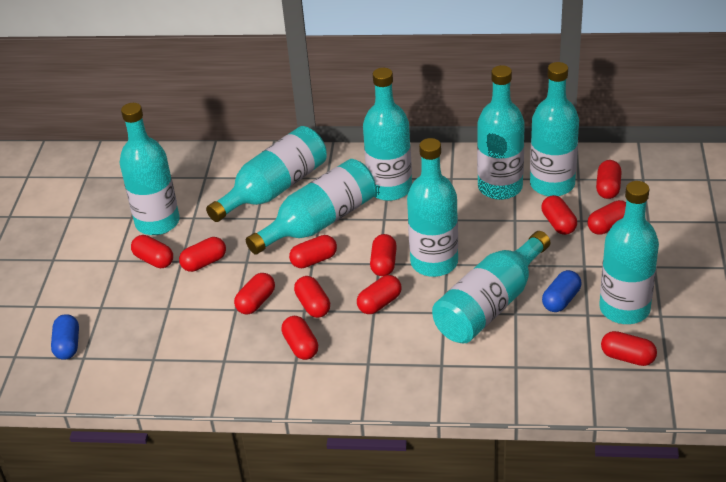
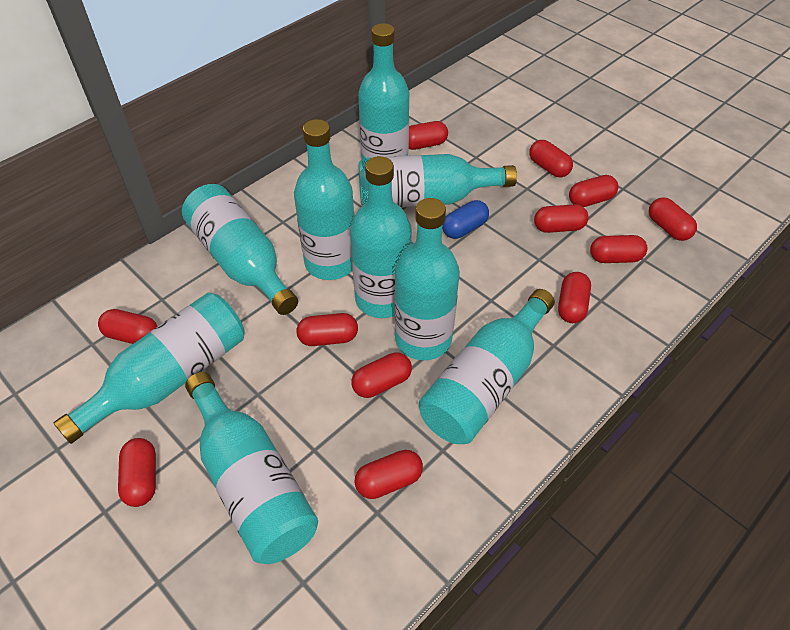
blue capsule: 2 -> 1

